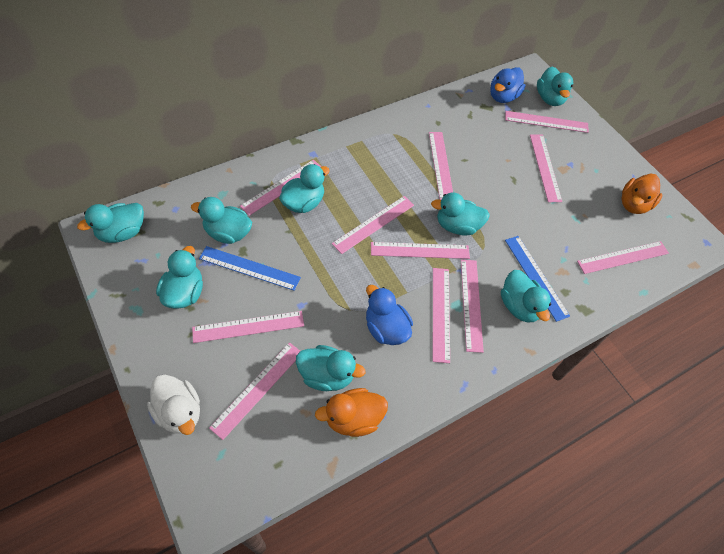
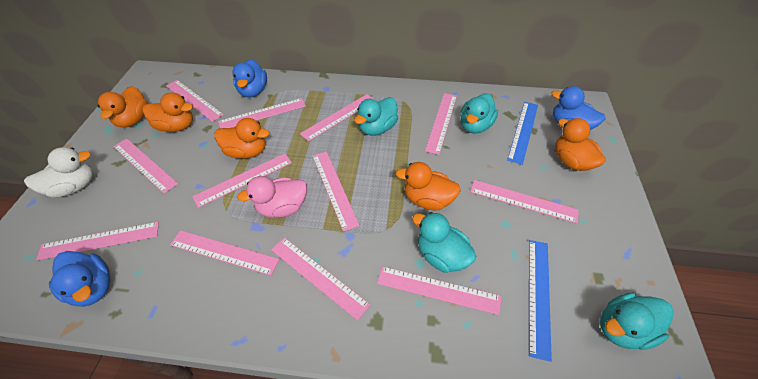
blue duck: 2 -> 3
orange duck: 2 -> 5
pink duck: 0 -> 1
pink ruler: 11 -> 12
turquoise duck: 8 -> 4

